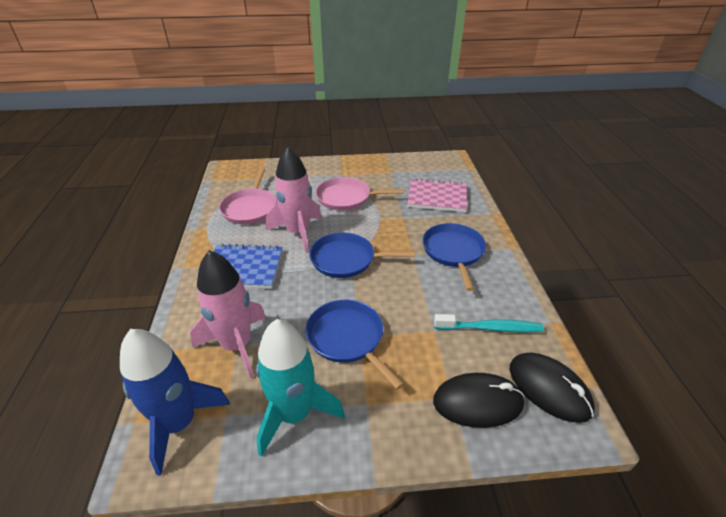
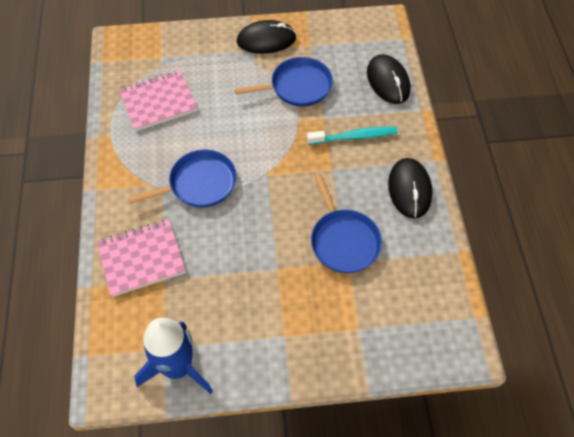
black mouse: 2 -> 3
blue notebook: 1 -> 0
pink notebook: 1 -> 2
pink pan: 2 -> 0
pink rocket: 2 -> 0
turquoise rocket: 1 -> 0

